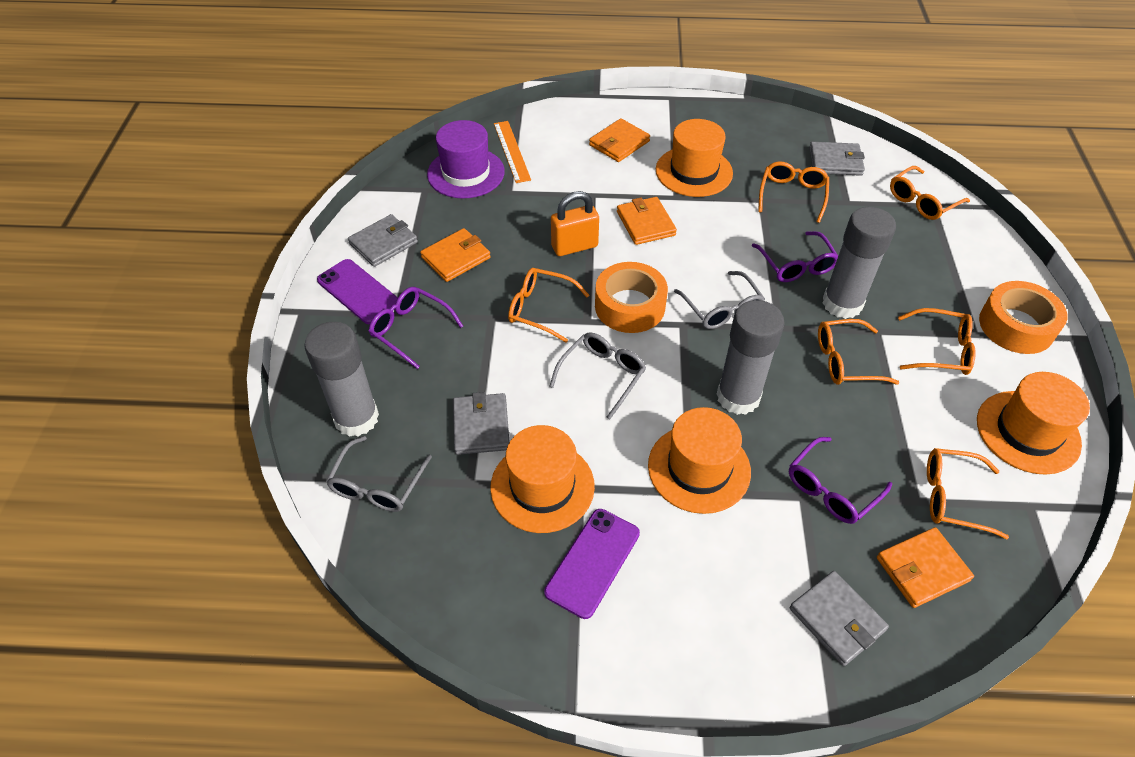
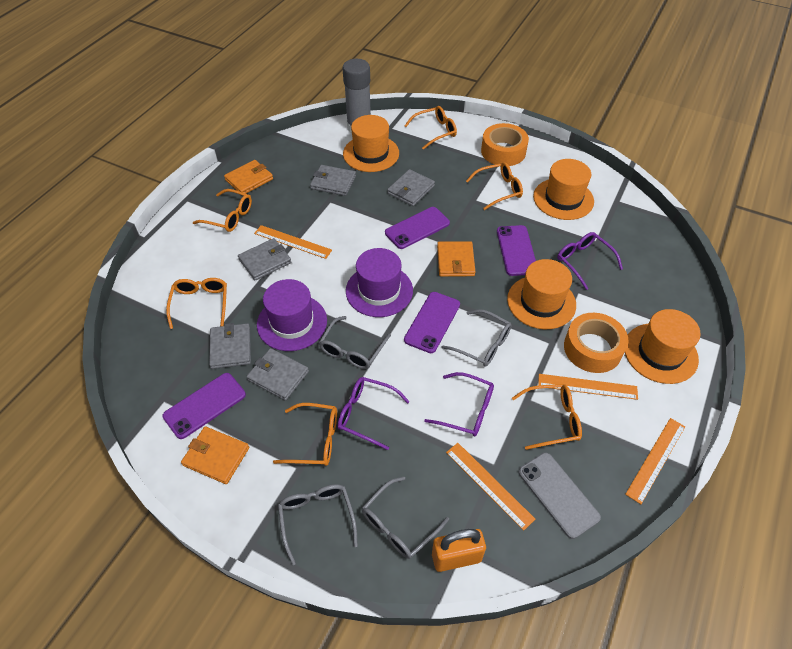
grey glasses: 3 -> 4
grey glue stick: 3 -> 1
grey phone: 0 -> 1
grey wallet: 4 -> 5
orange ruler: 1 -> 4
orange wallet: 4 -> 3
purple hat: 1 -> 2
purple phone: 2 -> 4

